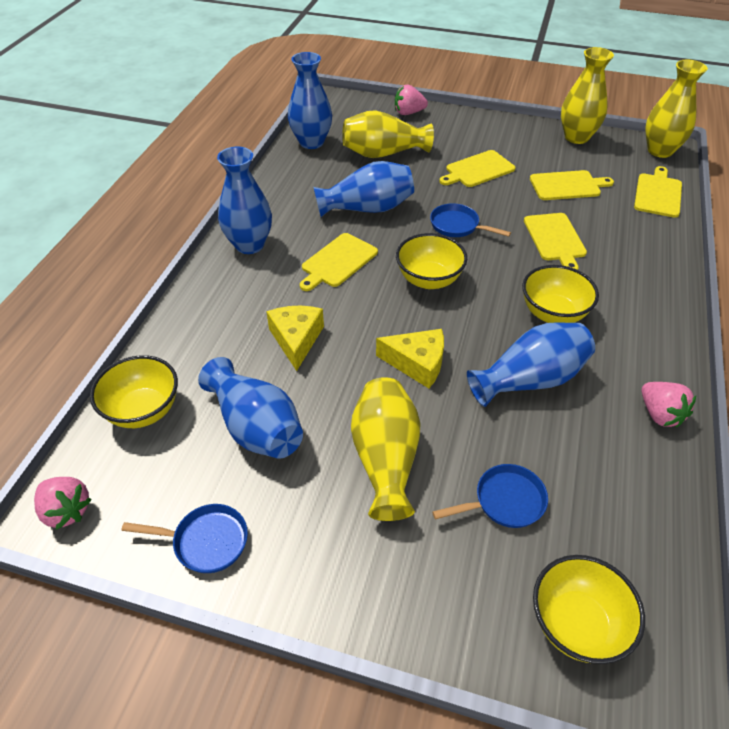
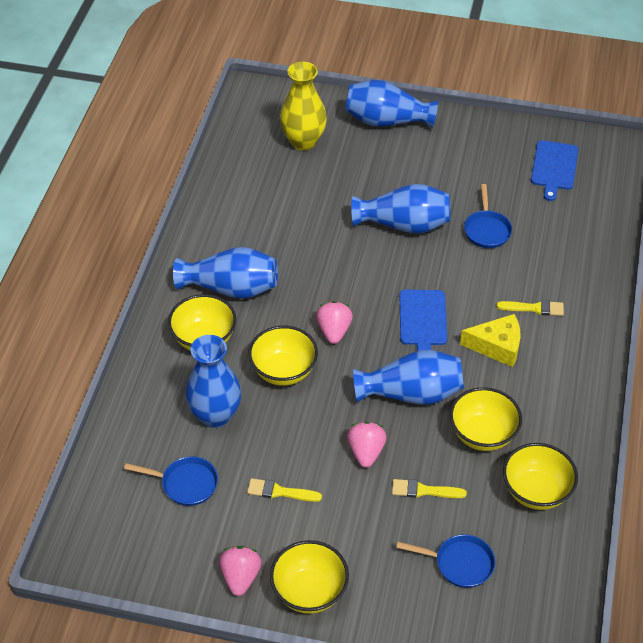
blue cutting board: 0 -> 2
yellow bowl: 4 -> 5
yellow brush: 0 -> 3
yellow cheese: 2 -> 1
yellow cutting board: 5 -> 0
yellow vase: 4 -> 1

